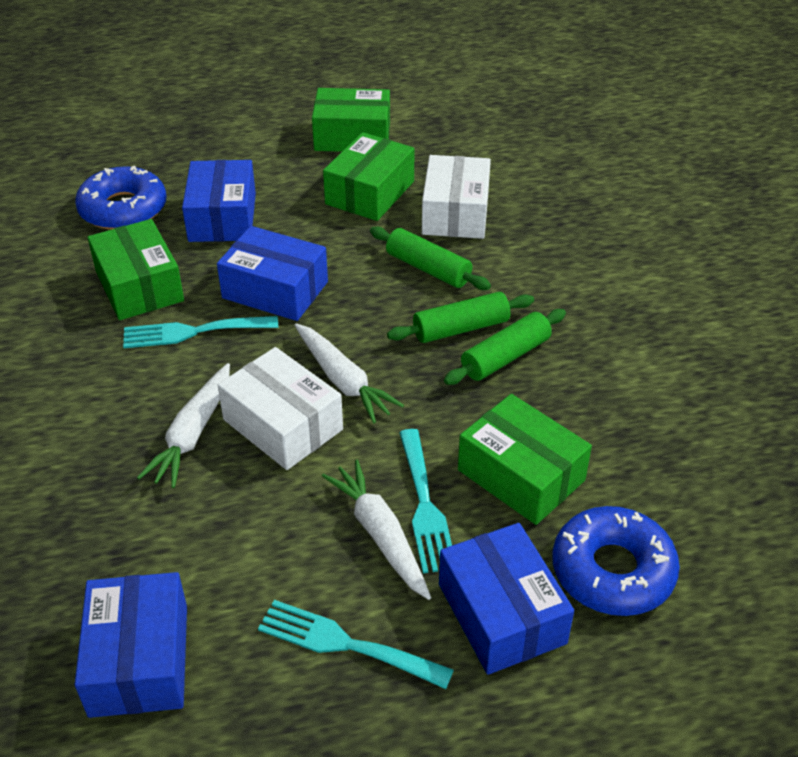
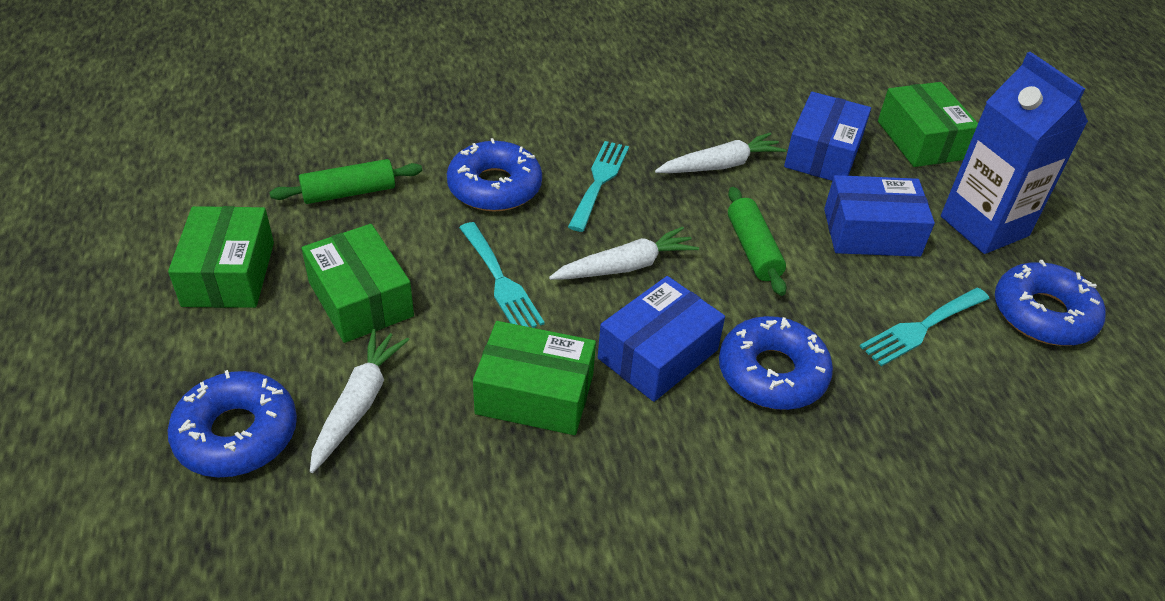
blue box: 4 -> 3
blue carton: 0 -> 1
blue donut: 2 -> 4
green rolling pin: 3 -> 2
white box: 2 -> 0

